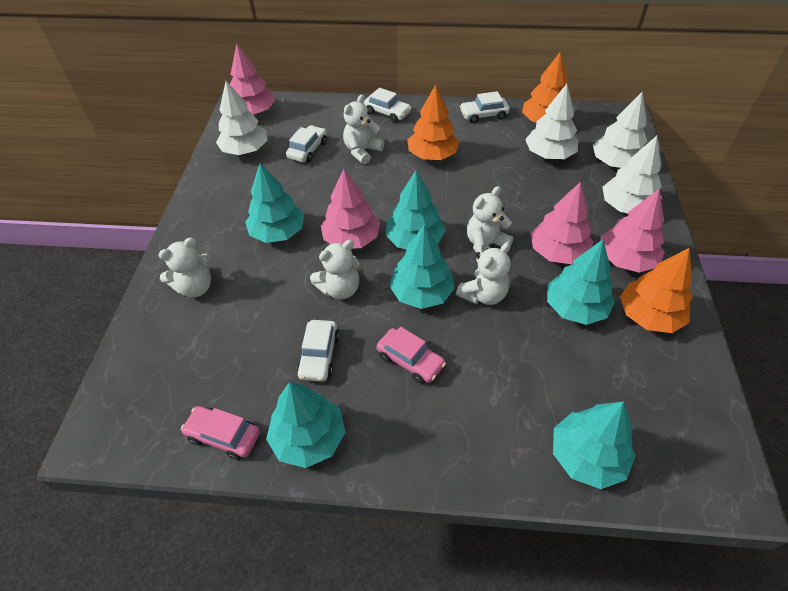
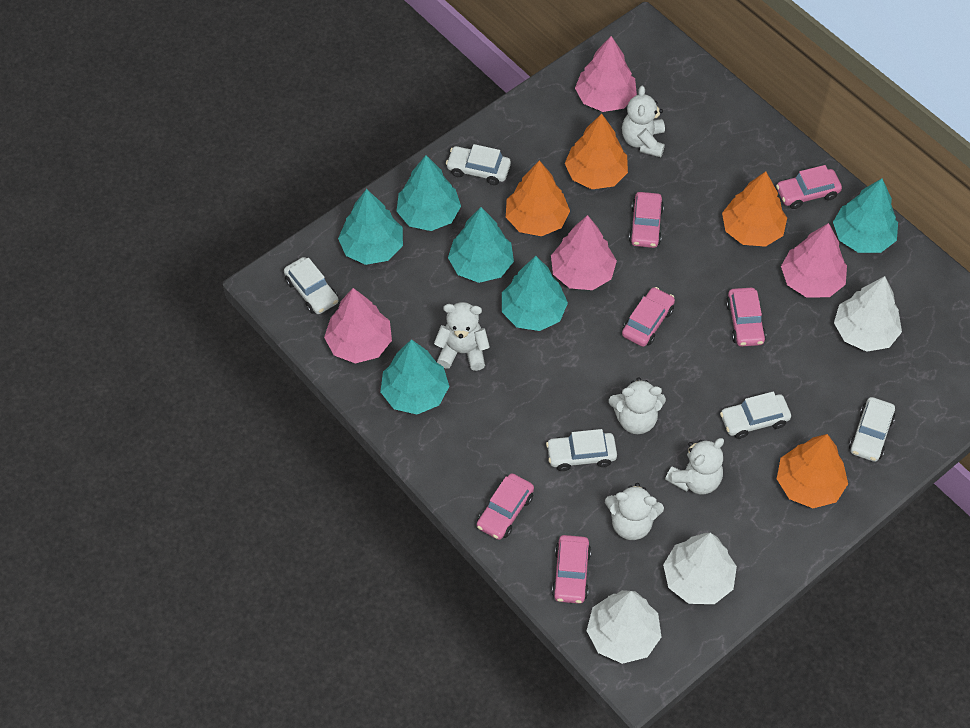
orange tree: 3 -> 4
pink car: 2 -> 6
white car: 4 -> 5
white tree: 4 -> 3

